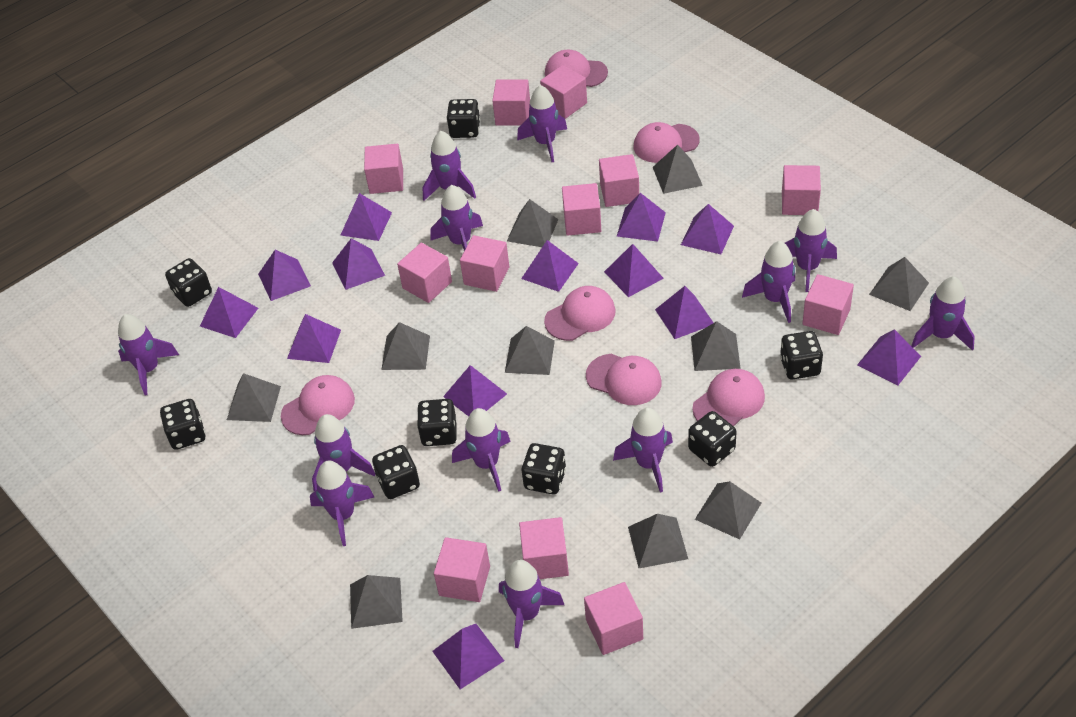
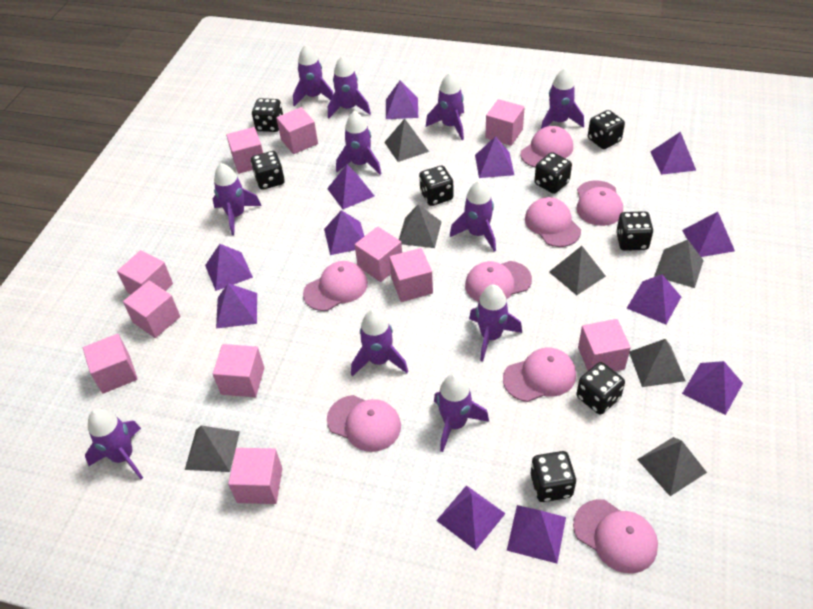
grey pyramid: 10 -> 7
pink cap: 6 -> 8
pink cube: 12 -> 11
purple pyramid: 13 -> 12
purple rocket: 12 -> 11

